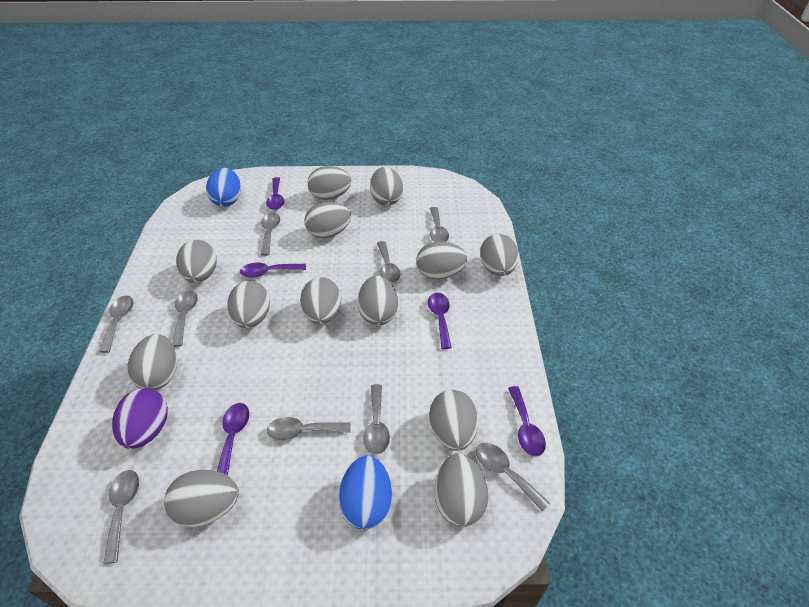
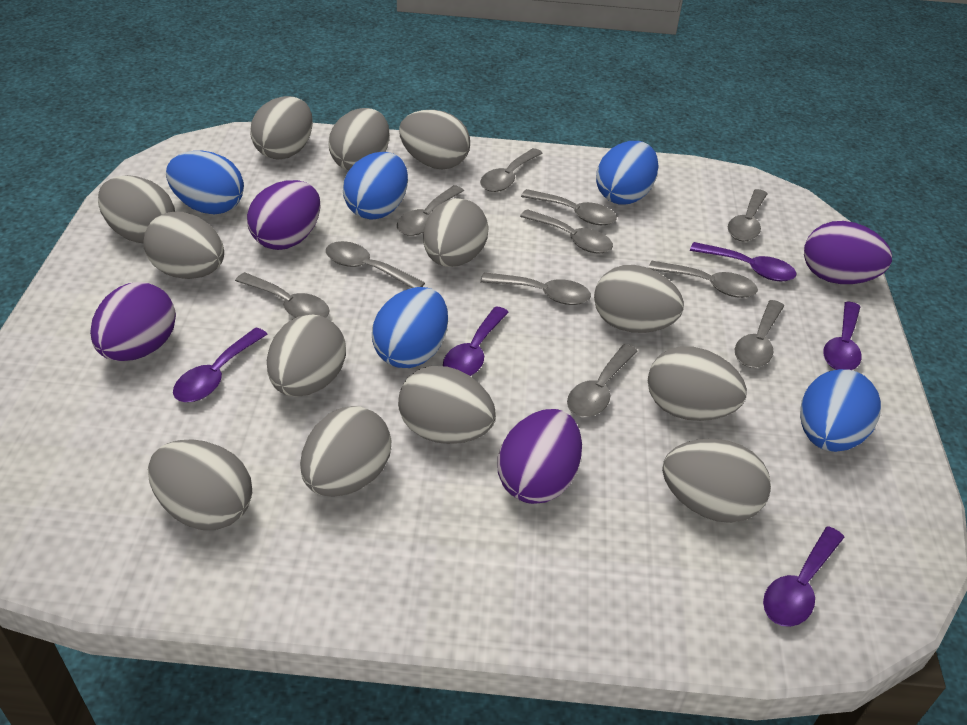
blue egg: 2 -> 5
grey spoon: 9 -> 11
purple egg: 1 -> 4

